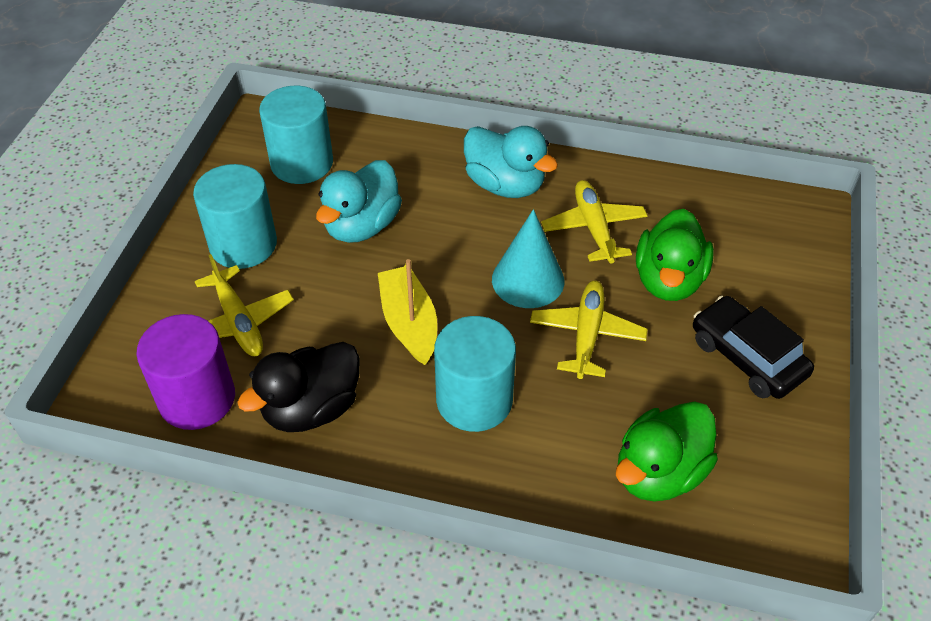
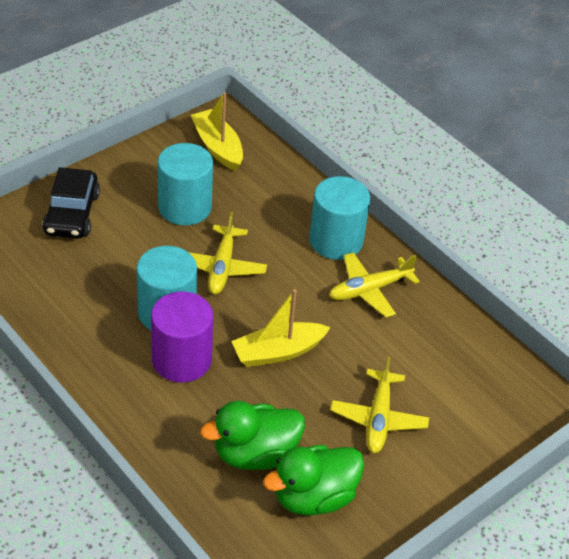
black duck: 1 -> 0
turquoise cone: 1 -> 0
turquoise duck: 2 -> 0
yellow boat: 1 -> 2

